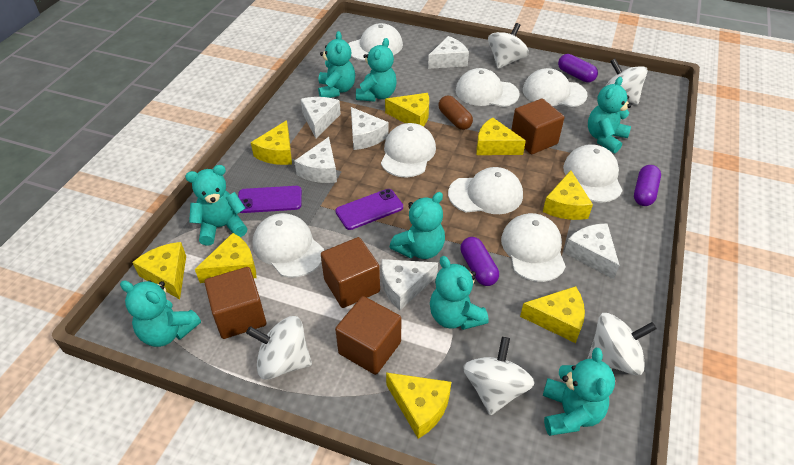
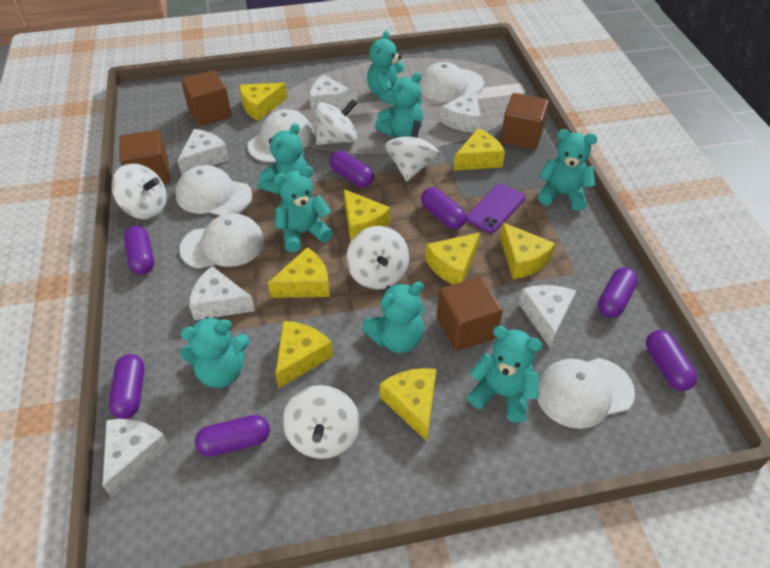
brown capsule: 1 -> 0
purple capsule: 3 -> 7
purple phone: 2 -> 1
white cap: 8 -> 5

